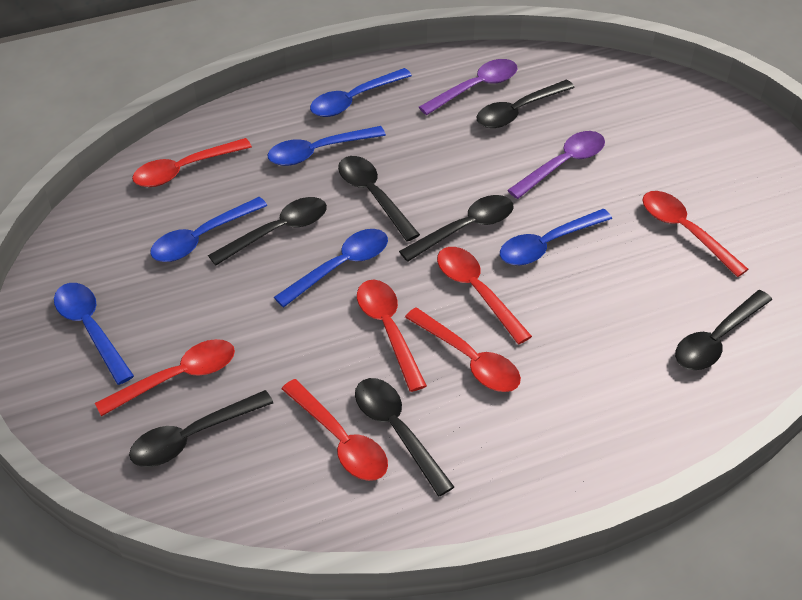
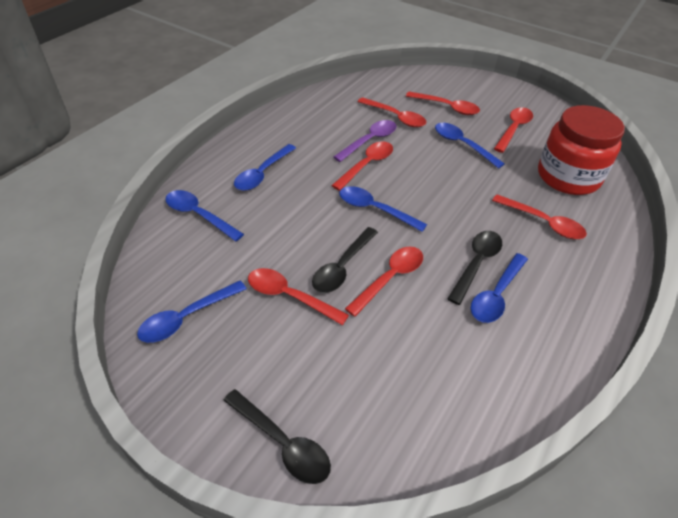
black spoon: 7 -> 3
purple spoon: 2 -> 1
red jar: 0 -> 1

